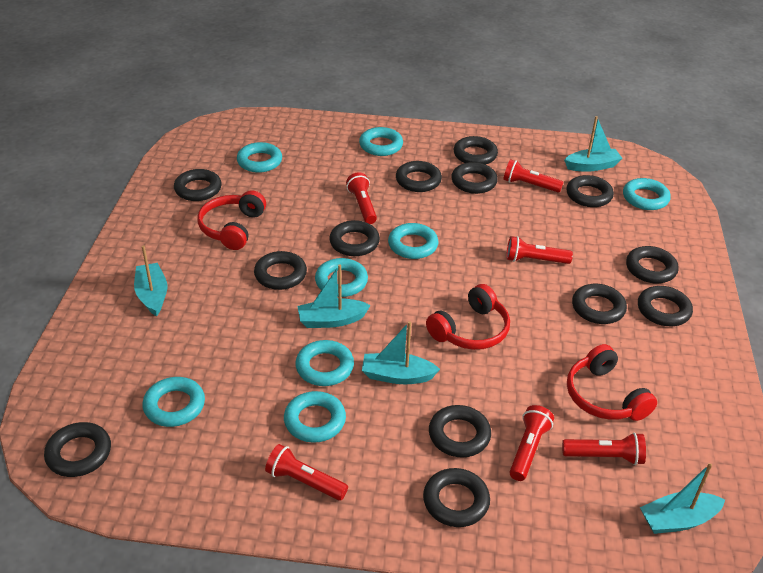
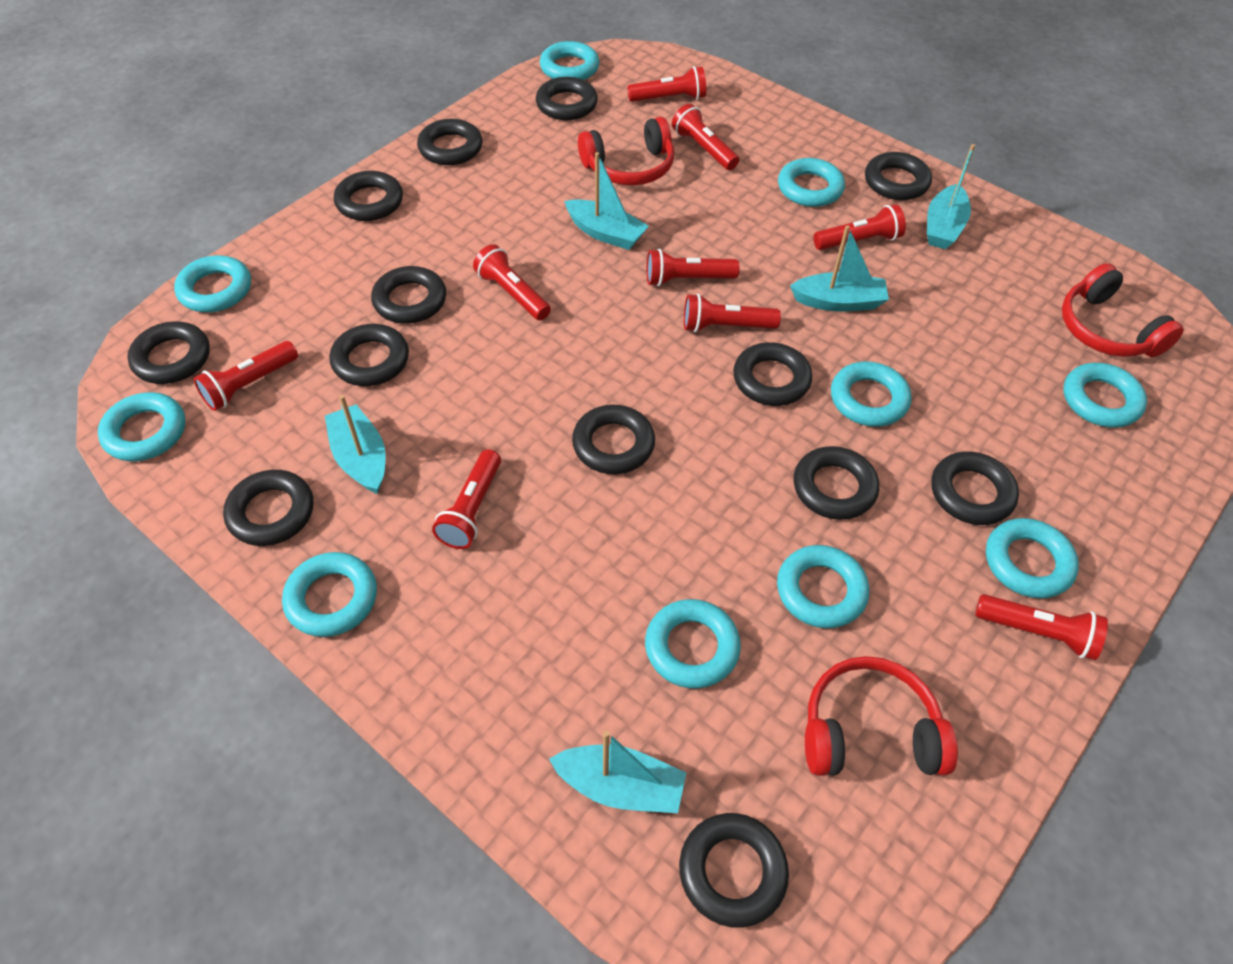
red flashlight: 6 -> 9
turquoise ring: 8 -> 10

